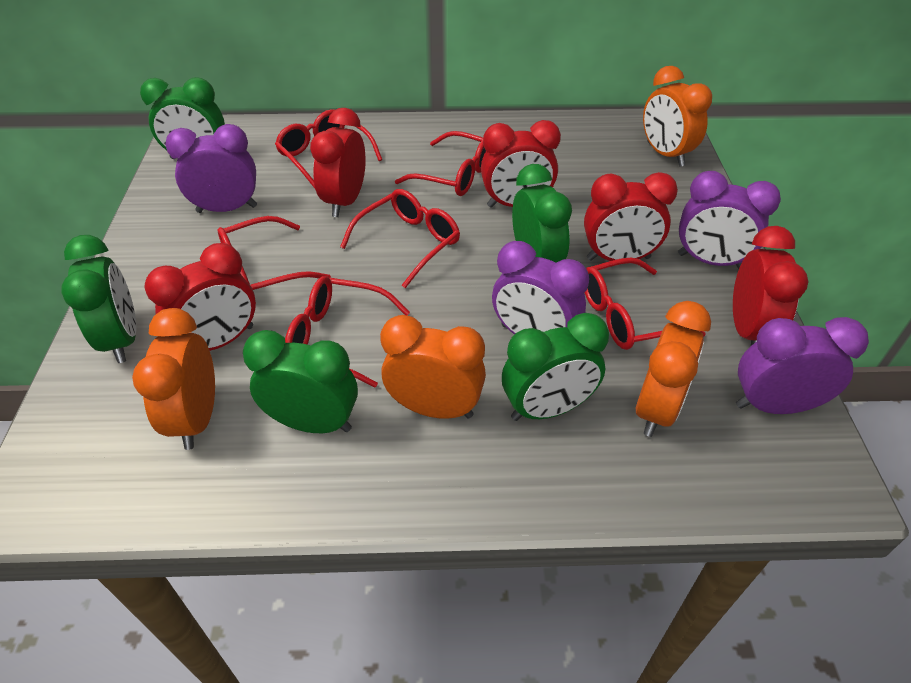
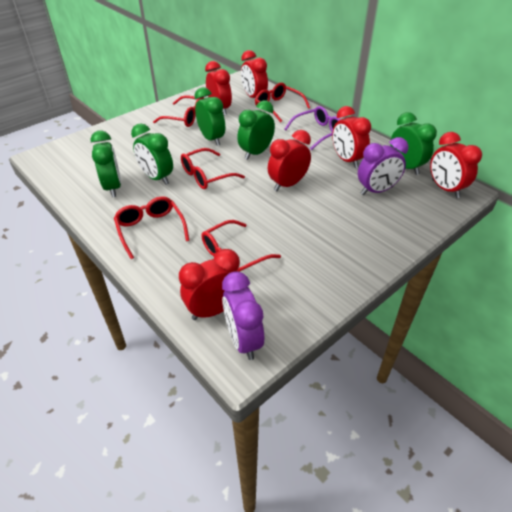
orange clock: 4 -> 0
purple clock: 4 -> 2
purple glasses: 0 -> 1
red clock: 5 -> 6
red glasses: 6 -> 5

